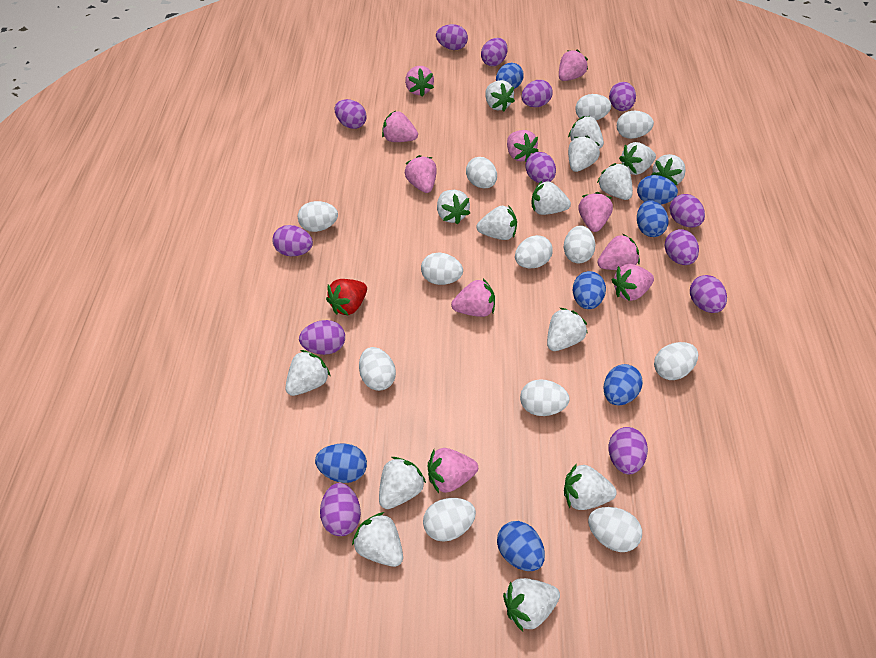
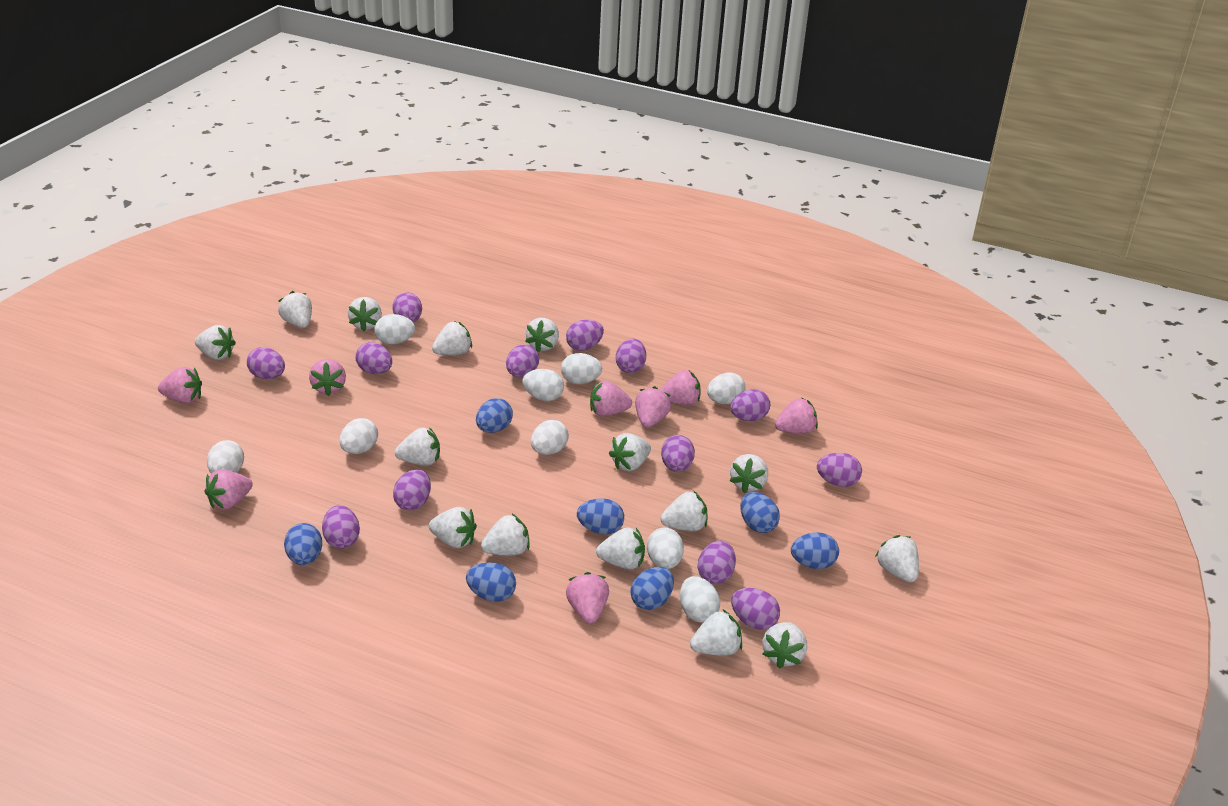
pink strawberry: 10 -> 8
red strawberry: 1 -> 0
white egg: 12 -> 9

